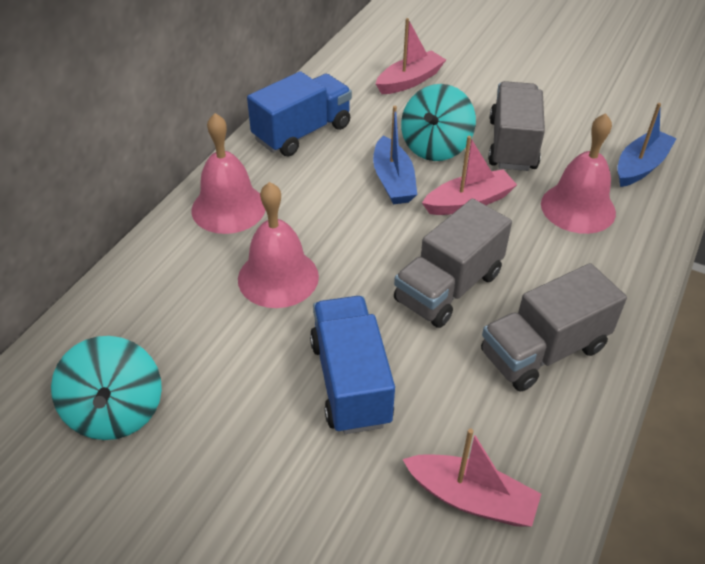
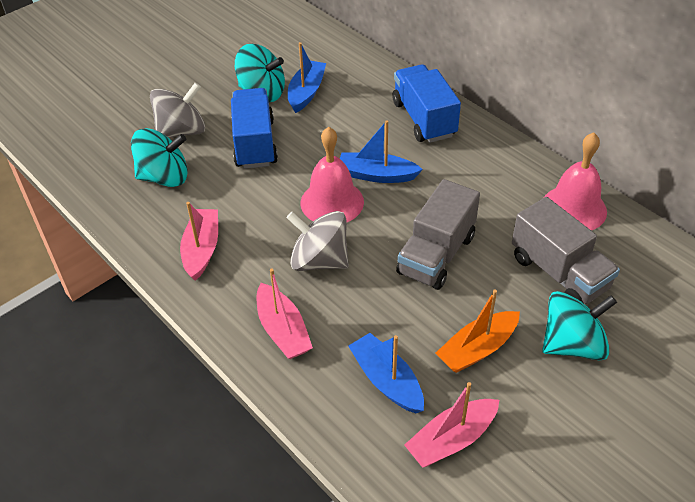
blue boat: 2 -> 3
grey spinning top: 0 -> 2
grey truck: 3 -> 2
orange boat: 0 -> 1
pink bell: 3 -> 2
turquoise spinning top: 2 -> 3

